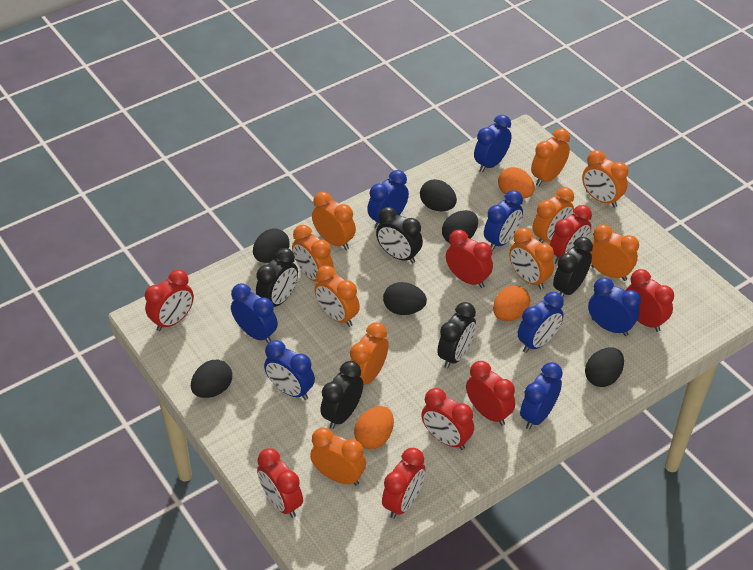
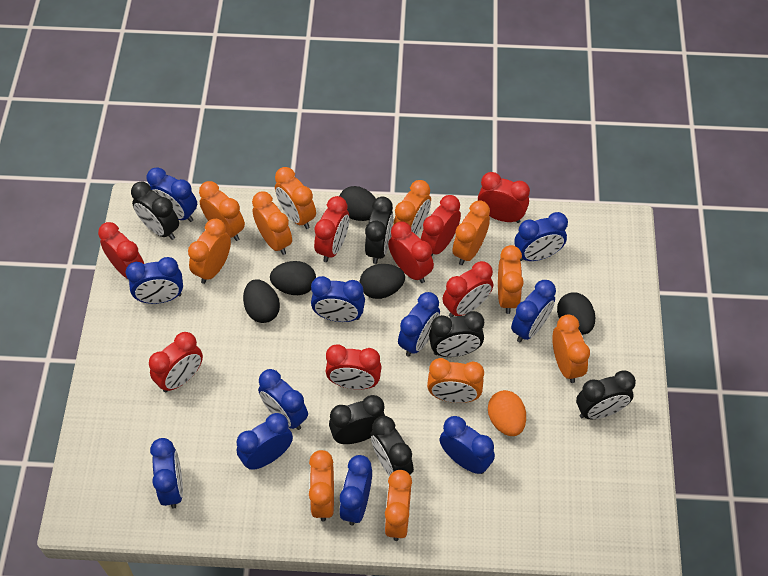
black clock: 5 -> 6
black egg: 6 -> 5
blue clock: 8 -> 11
orange clock: 10 -> 11
orange egg: 3 -> 1

